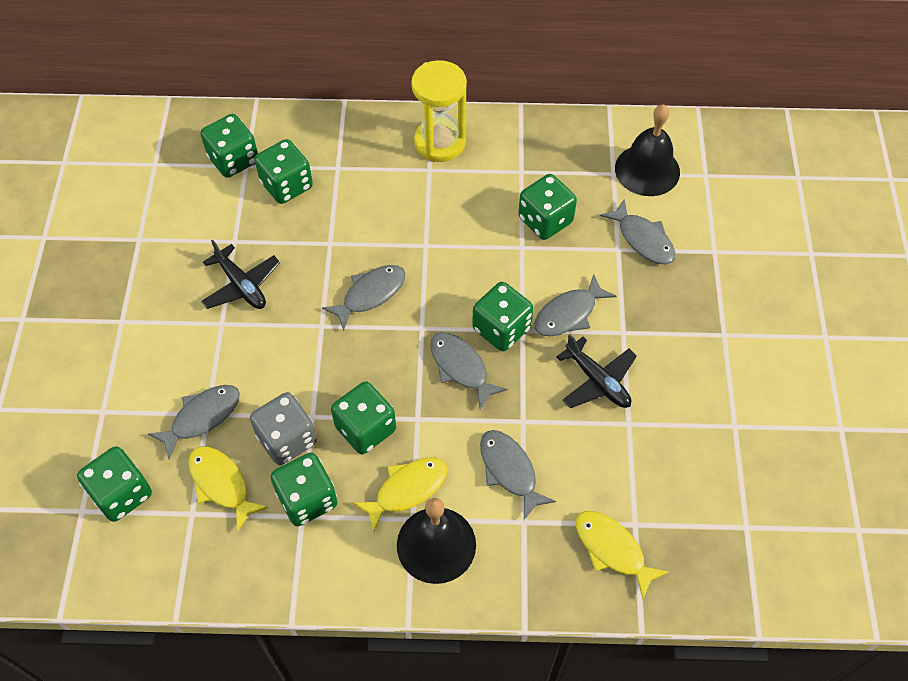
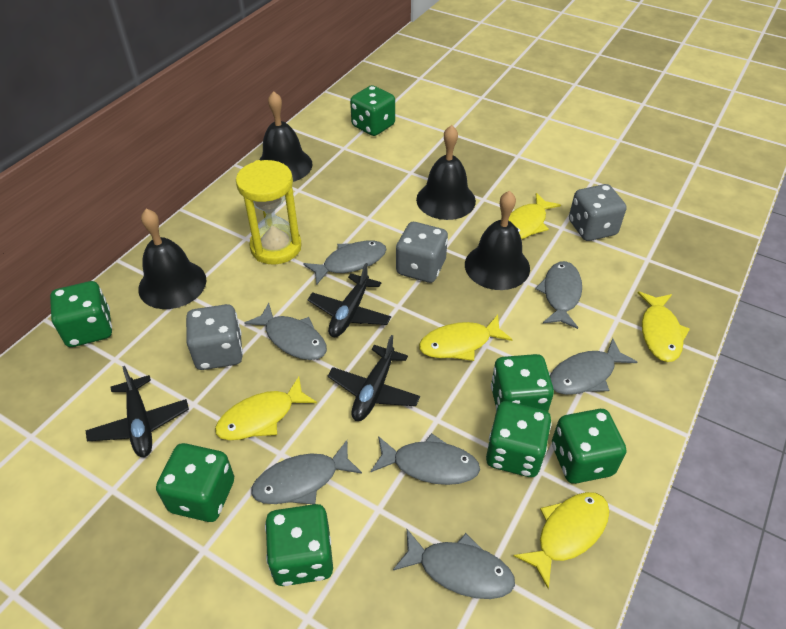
black bell: 2 -> 4
black plane: 2 -> 3
grey dice: 1 -> 3
grey fish: 6 -> 7
yellow fish: 3 -> 5

